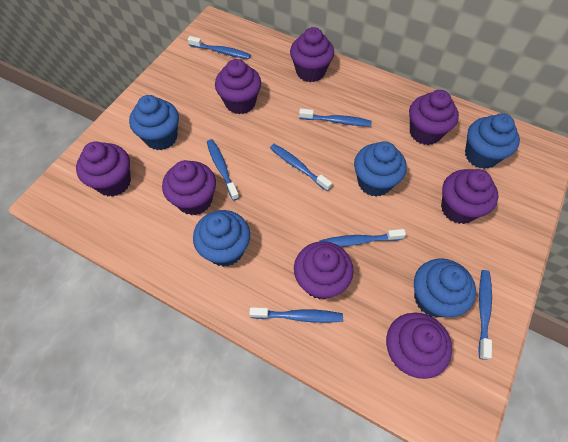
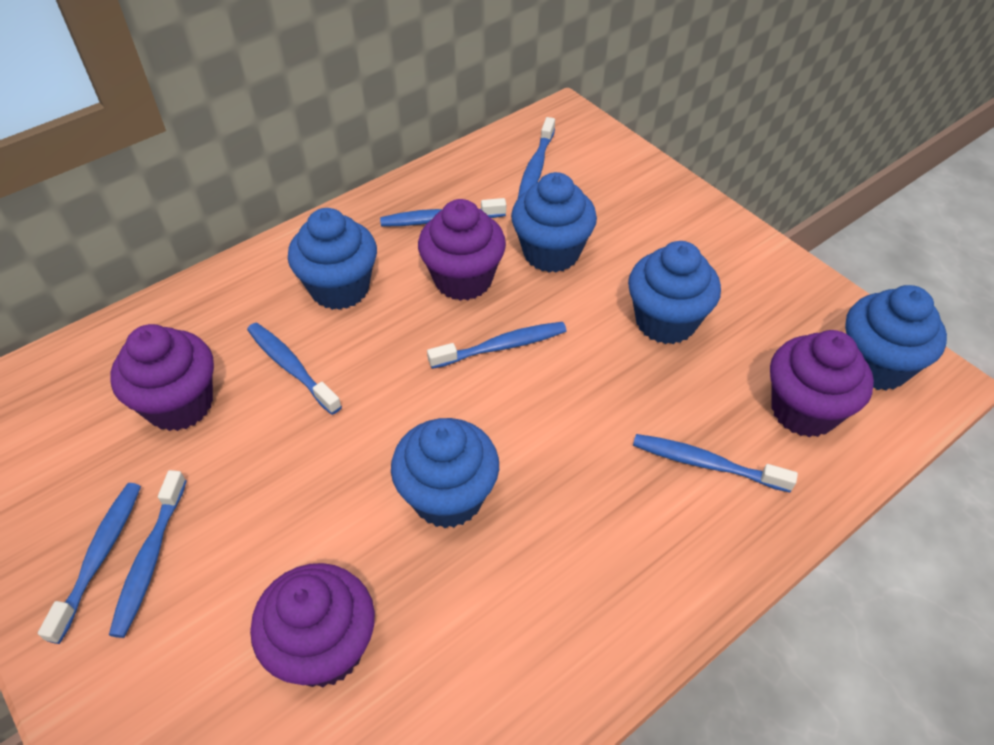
purple cupcake: 8 -> 4

